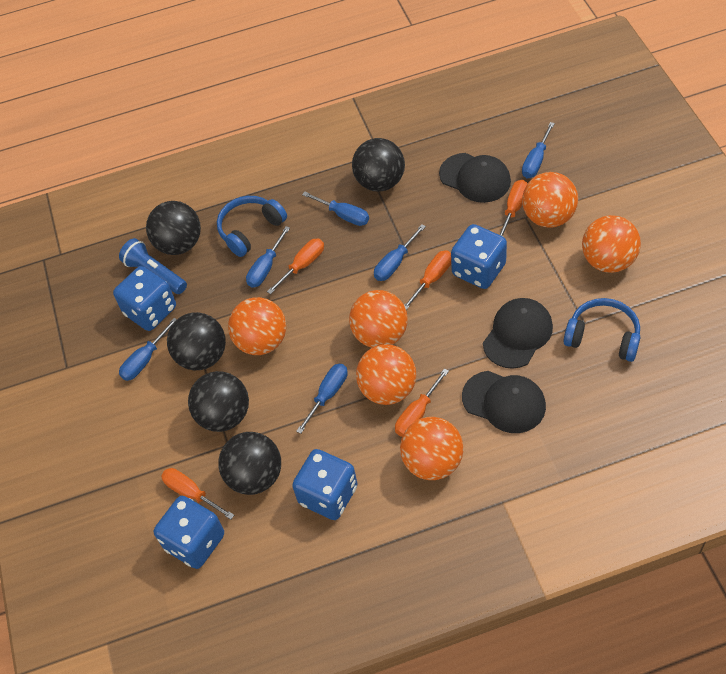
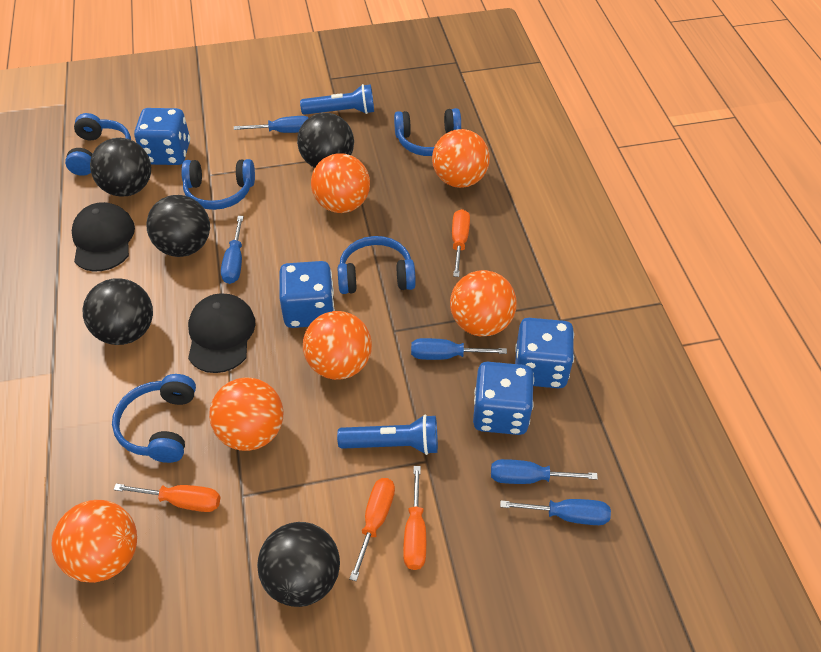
black cap: 3 -> 2
blue flashlight: 1 -> 2
blue headphones: 2 -> 5
blue screwdriver: 6 -> 5
orange screwdriver: 5 -> 4

